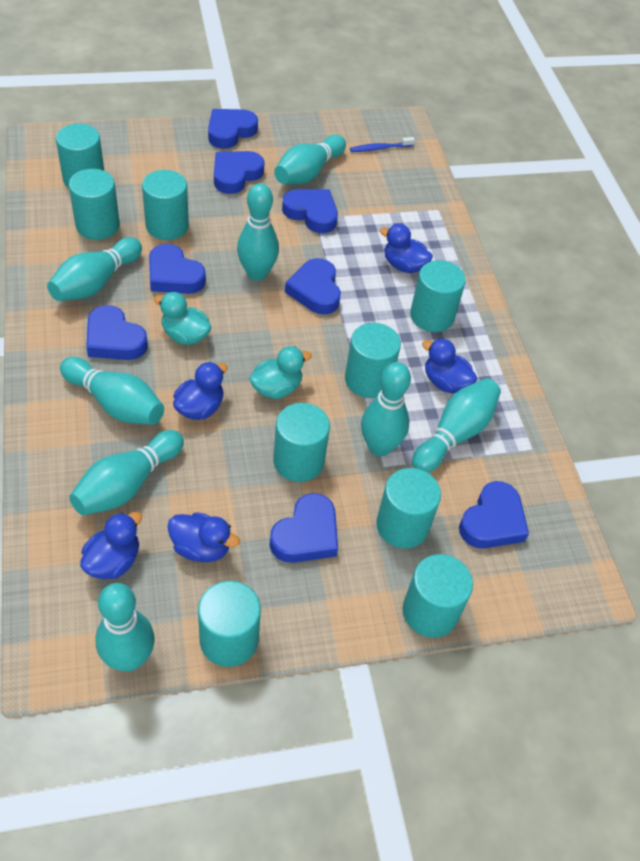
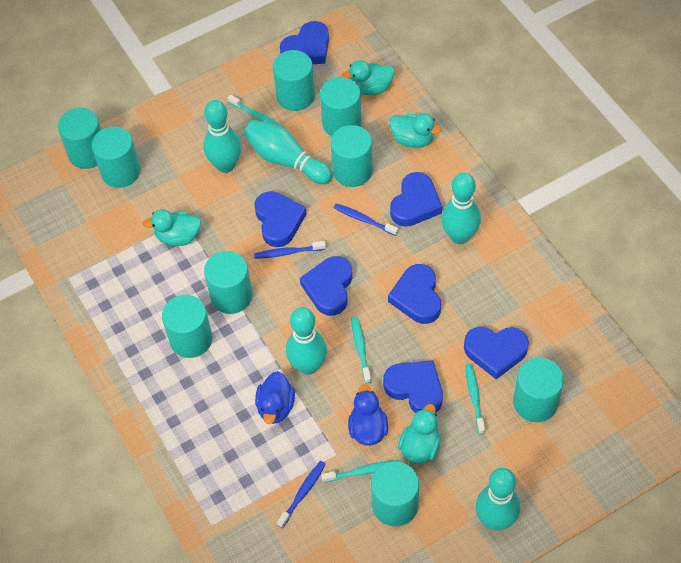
blue duck: 5 -> 2
blue heart: 8 -> 7
blue toothbrush: 1 -> 3
turquoise bowling pin: 8 -> 5
turquoise duck: 2 -> 4
turquoise toothbrush: 0 -> 4

